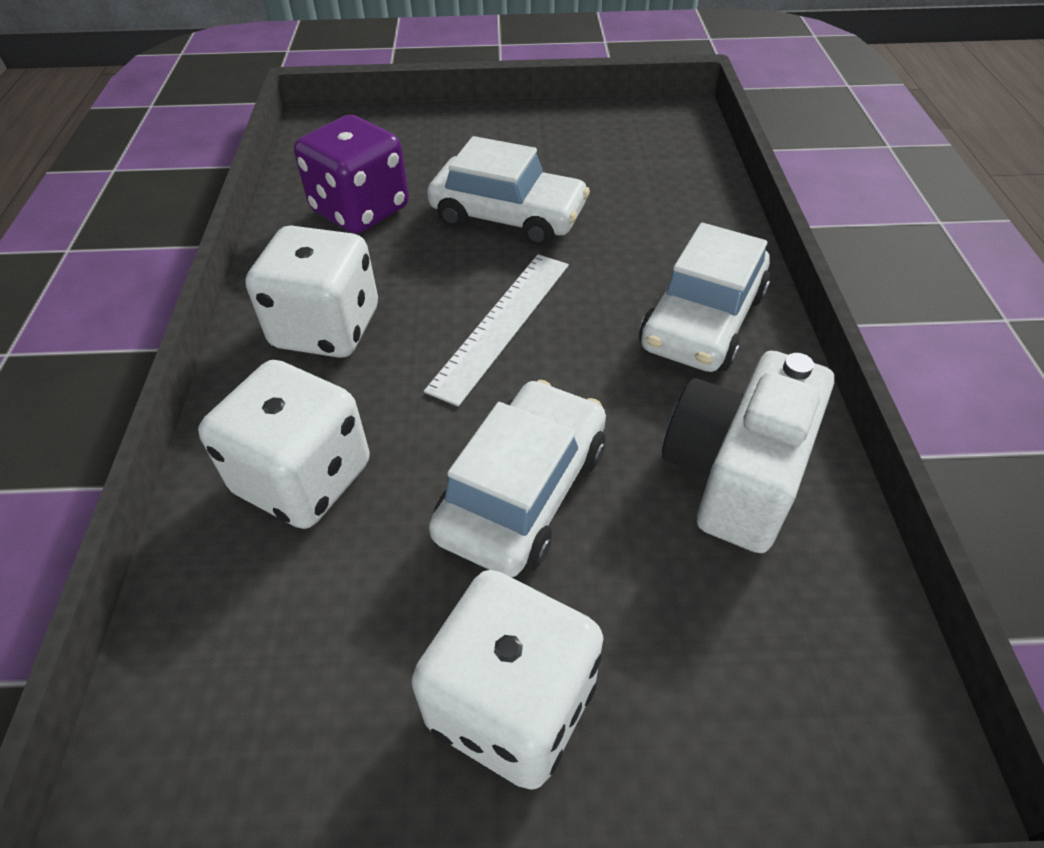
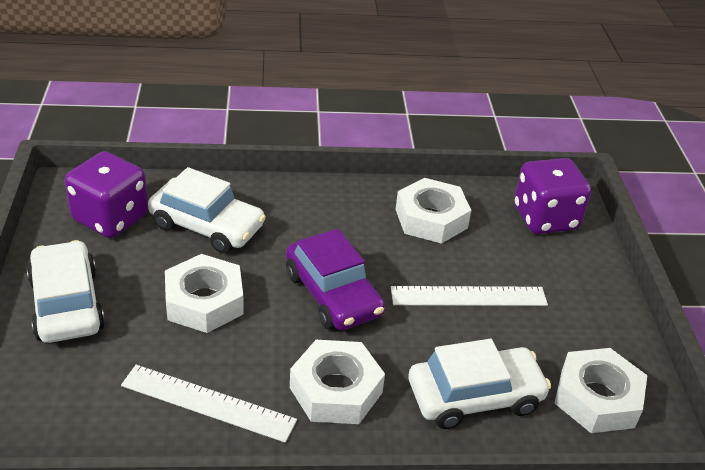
purple car: 0 -> 1
purple dice: 1 -> 2
white camera: 1 -> 0
white dice: 3 -> 0
white nut: 0 -> 4
white ruler: 1 -> 2

